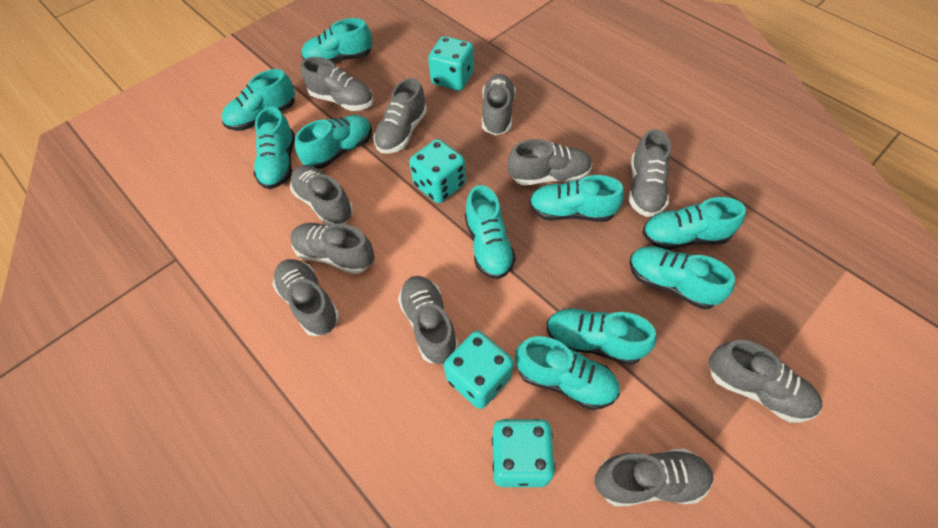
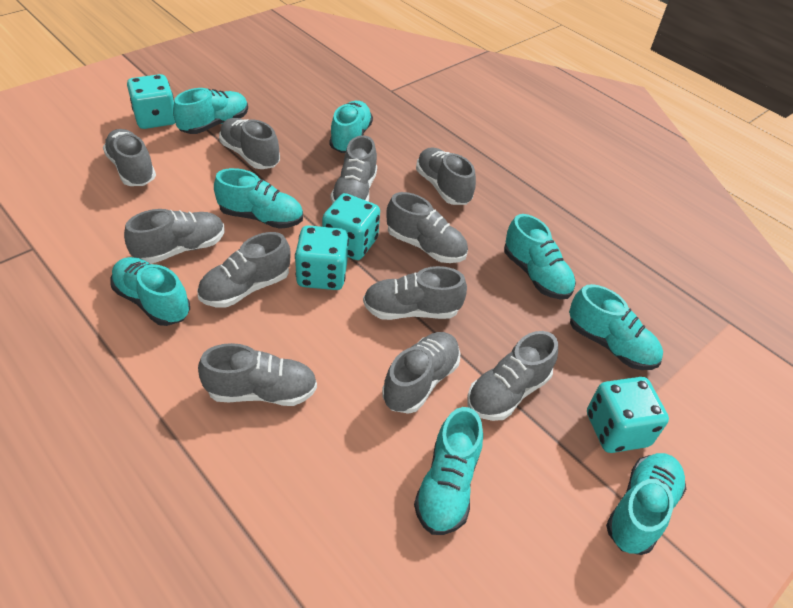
turquoise shoe: 10 -> 8

